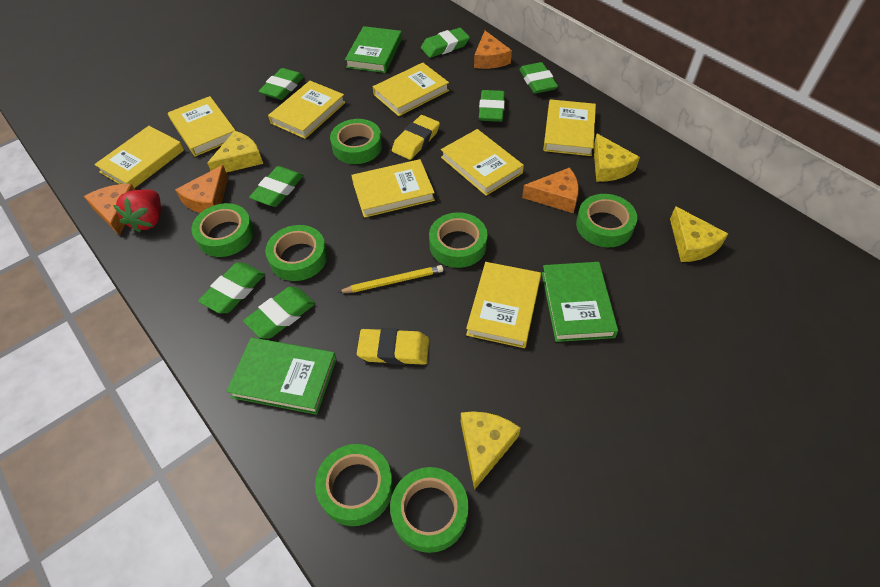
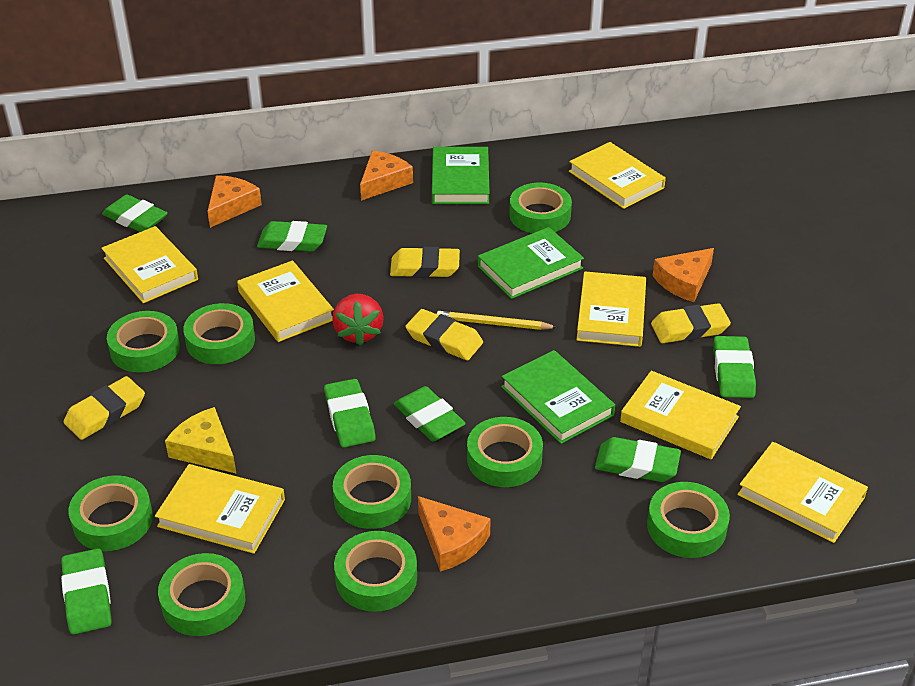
green tape: 7 -> 9
yellow book: 8 -> 7
yellow cheese: 4 -> 1
yellow eraser: 2 -> 4

